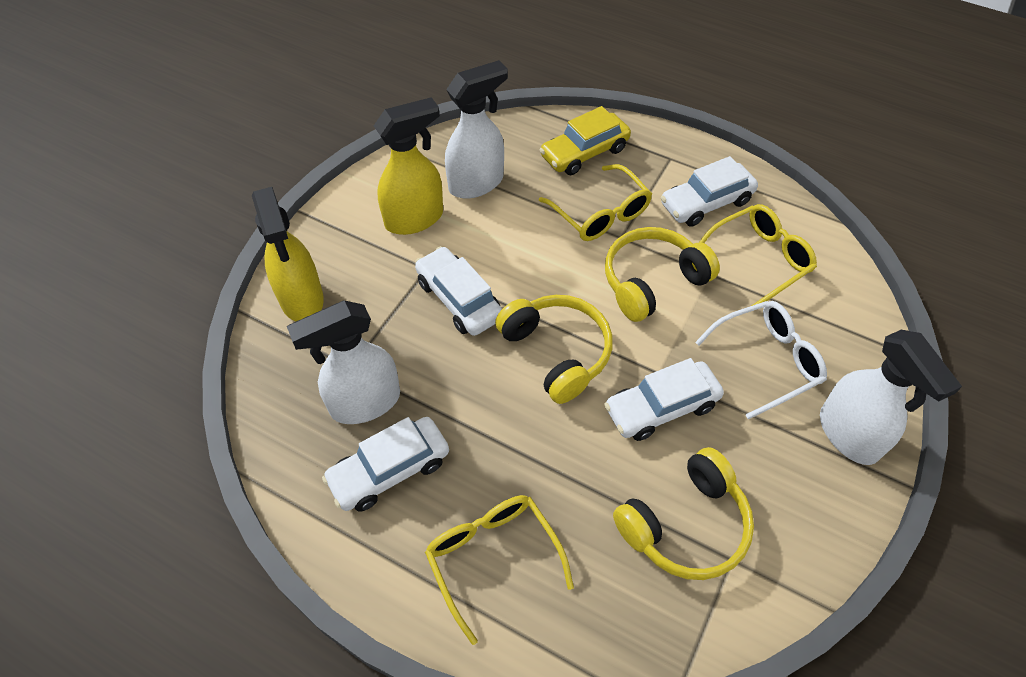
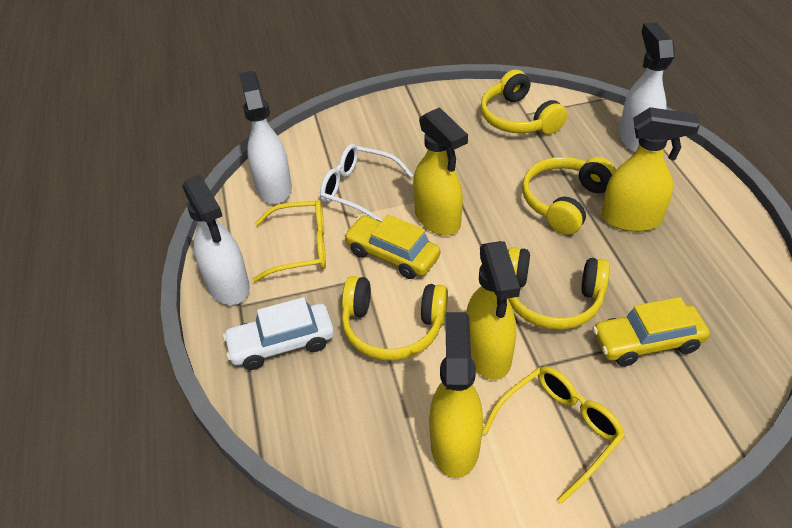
white car: 4 -> 1
yellow car: 1 -> 2
yellow glasses: 3 -> 2
yellow headphones: 3 -> 4
yellow spray bottle: 2 -> 4

